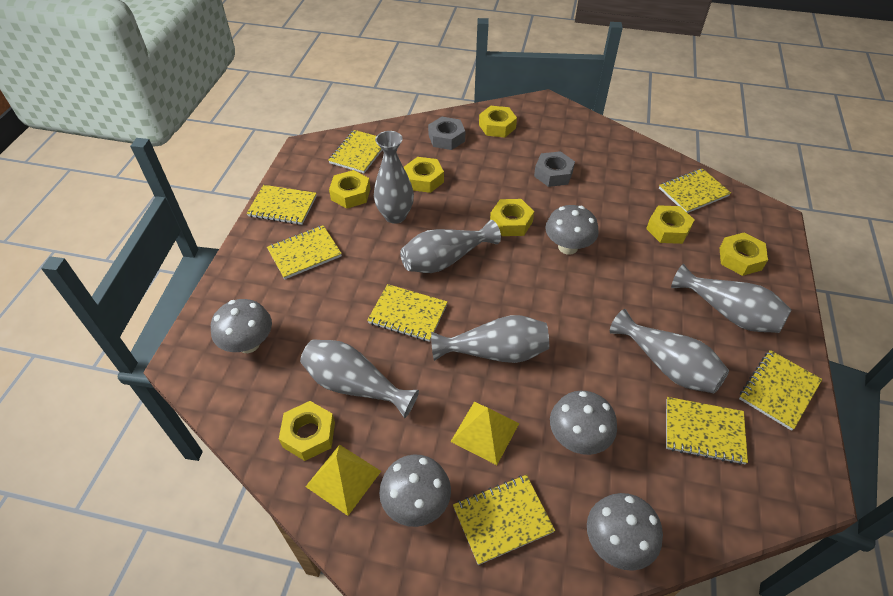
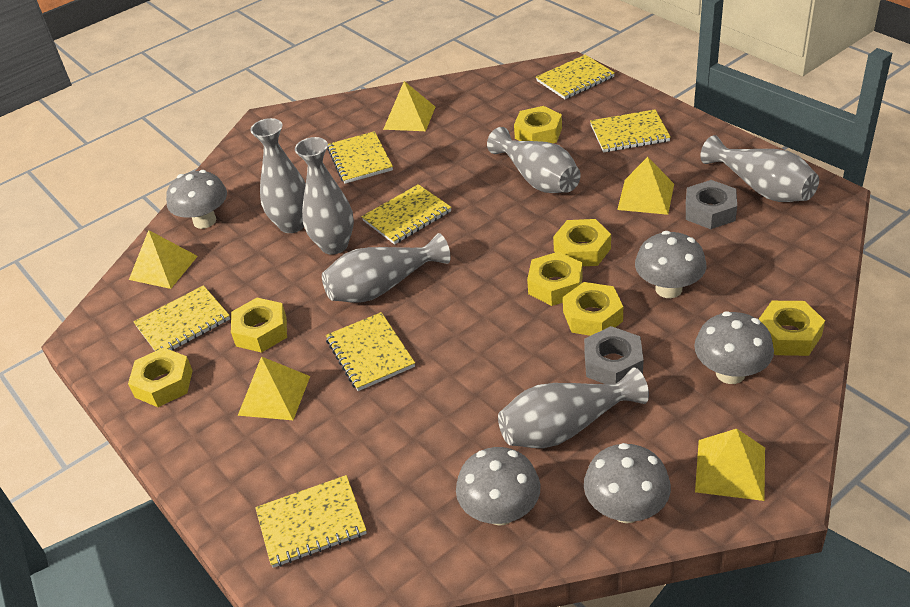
yellow notebook: 8 -> 7
yellow pyramid: 2 -> 5

